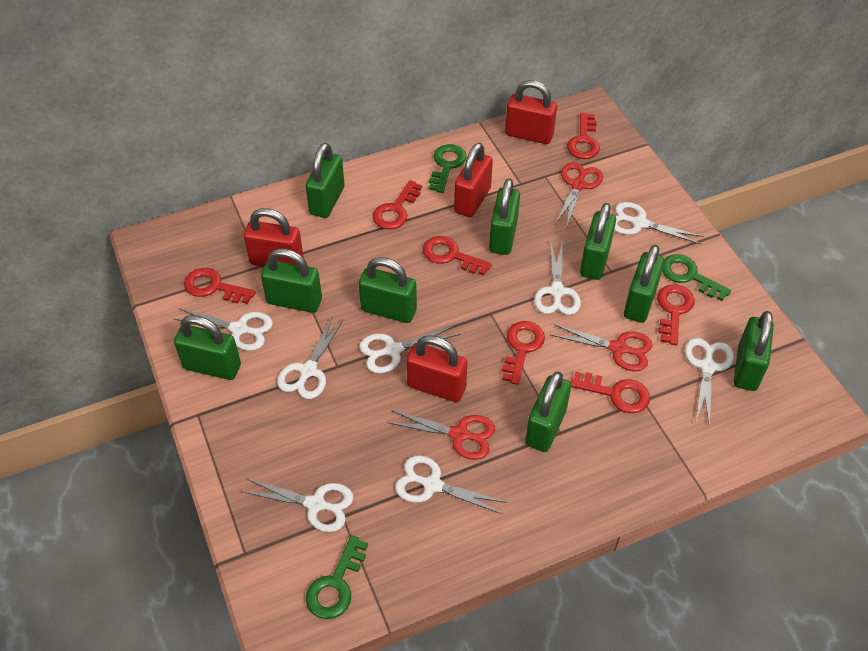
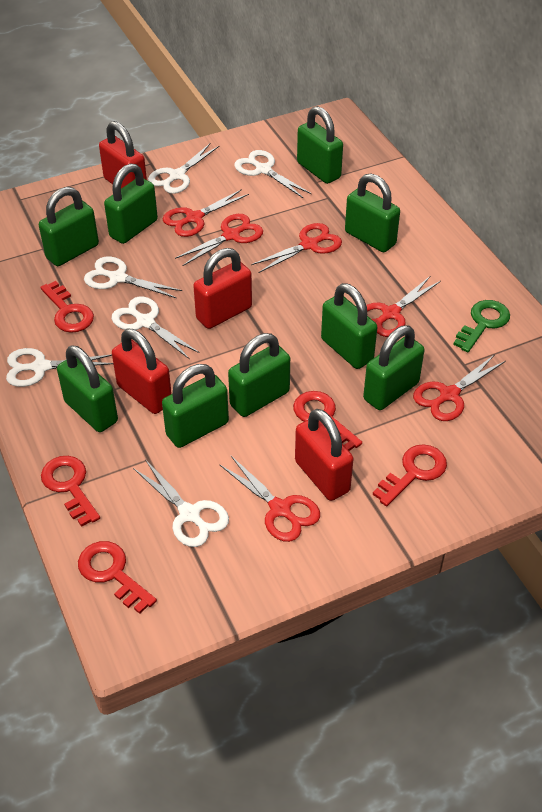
green key: 3 -> 1
red key: 7 -> 5
red scissors: 3 -> 6
white scissors: 8 -> 6

